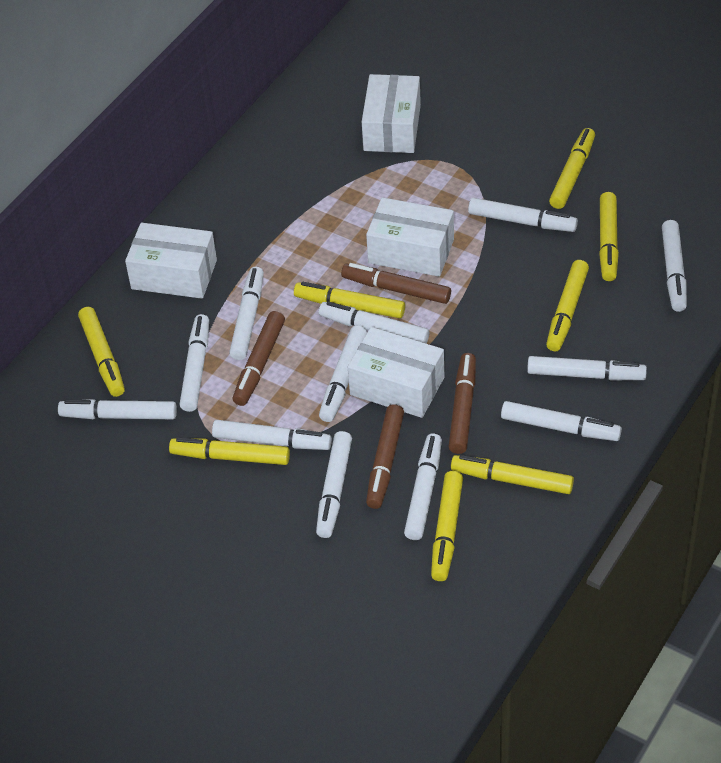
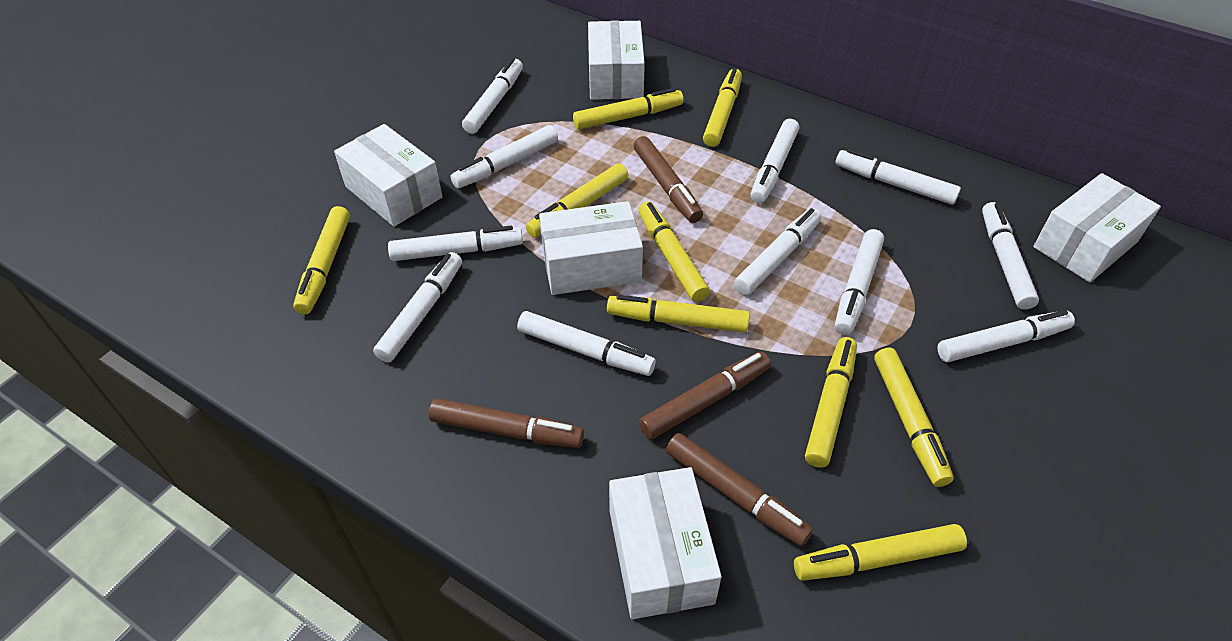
white box: 4 -> 5
white marker: 12 -> 11
yellow marker: 8 -> 9

